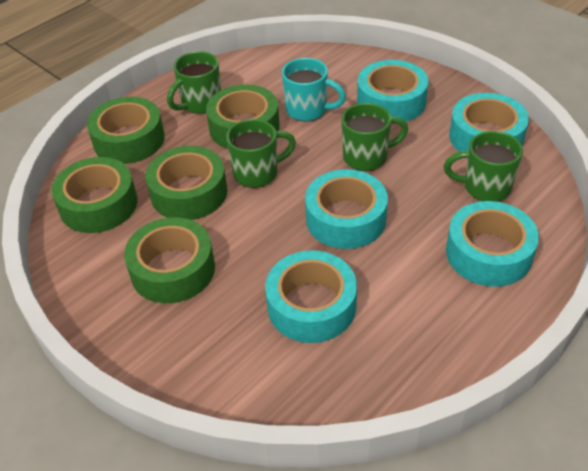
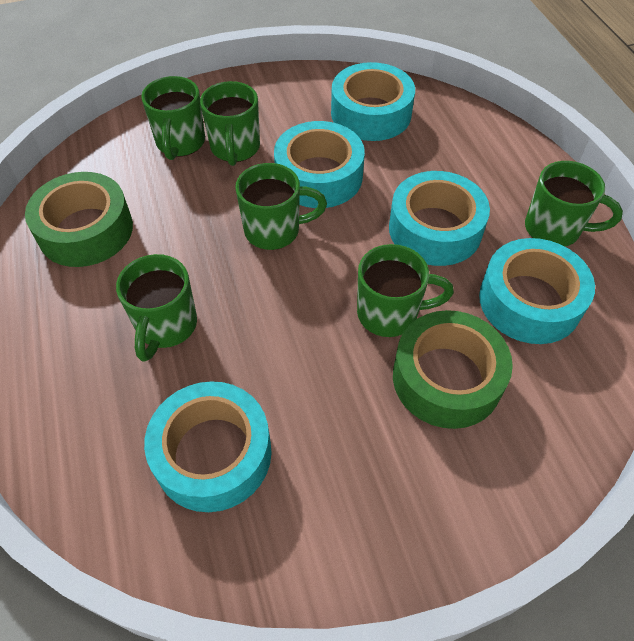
green mug: 4 -> 6
green tape: 5 -> 2
turquoise mug: 1 -> 0

